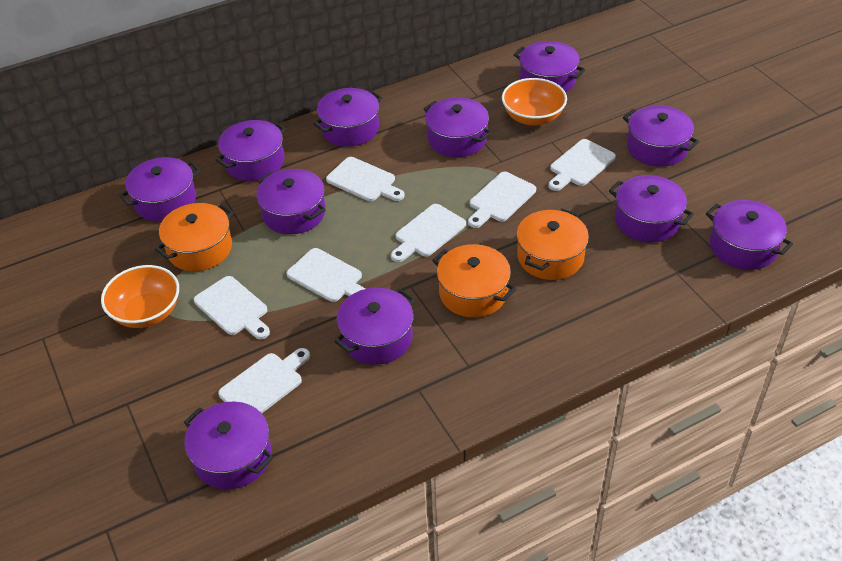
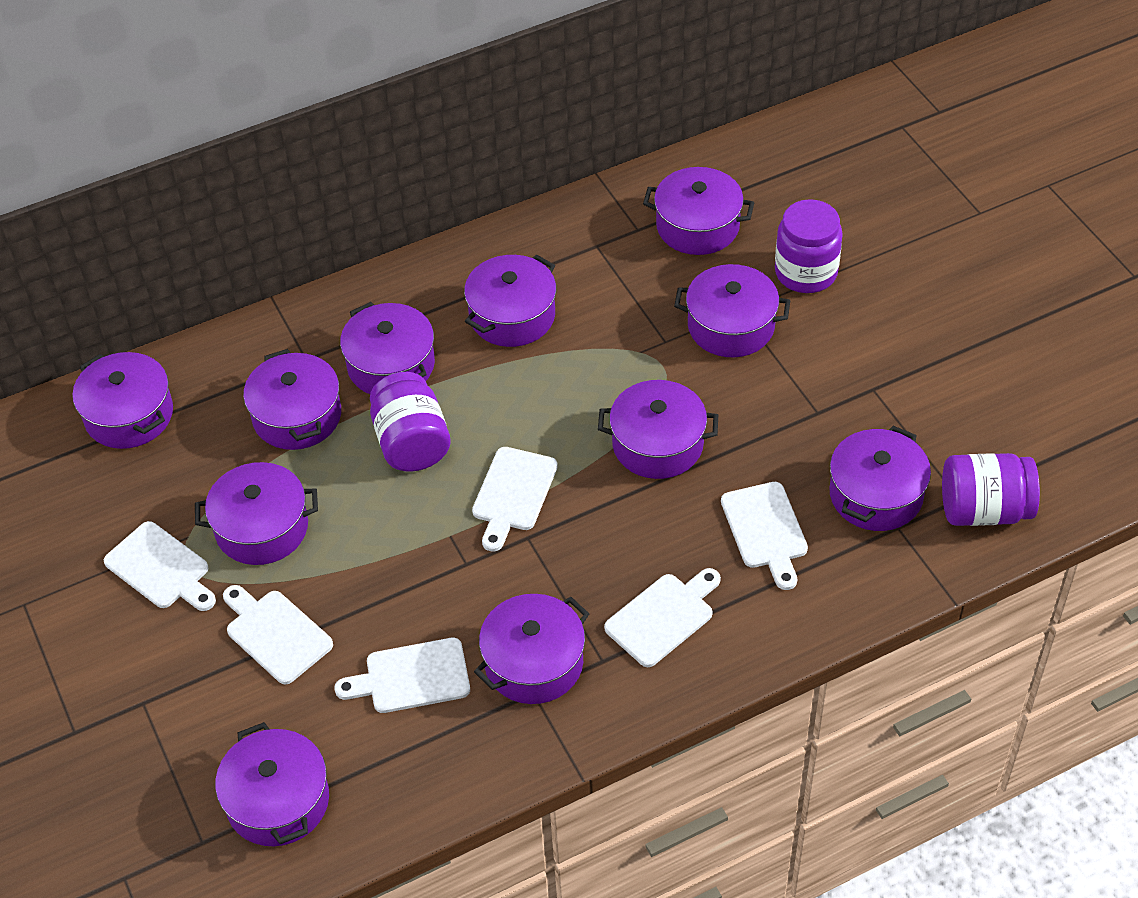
orange bowl: 2 -> 0
orange pot: 3 -> 0
purple jar: 0 -> 3
white cutting board: 7 -> 6

